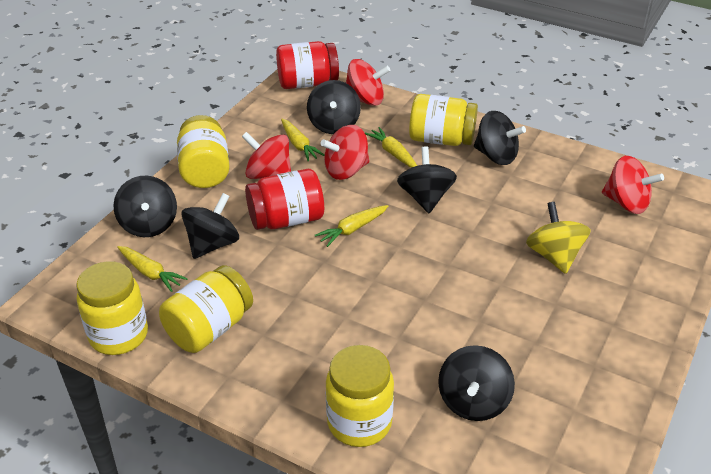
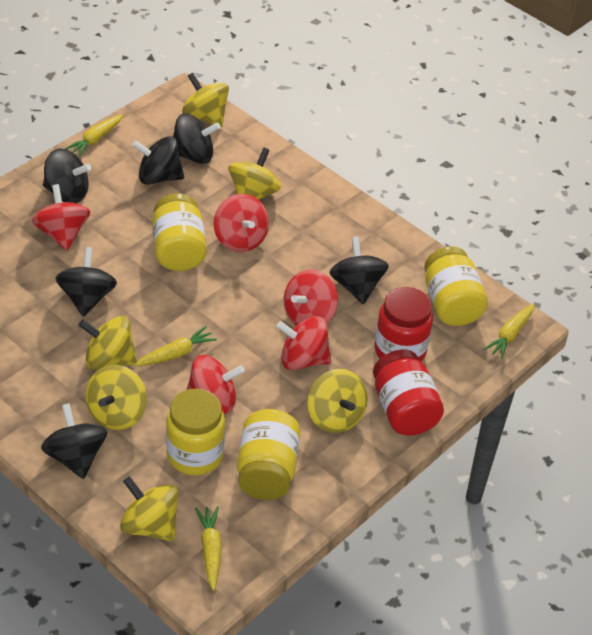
red spinning top: 4 -> 5
yellow jar: 5 -> 4
yellow spinning top: 1 -> 6

